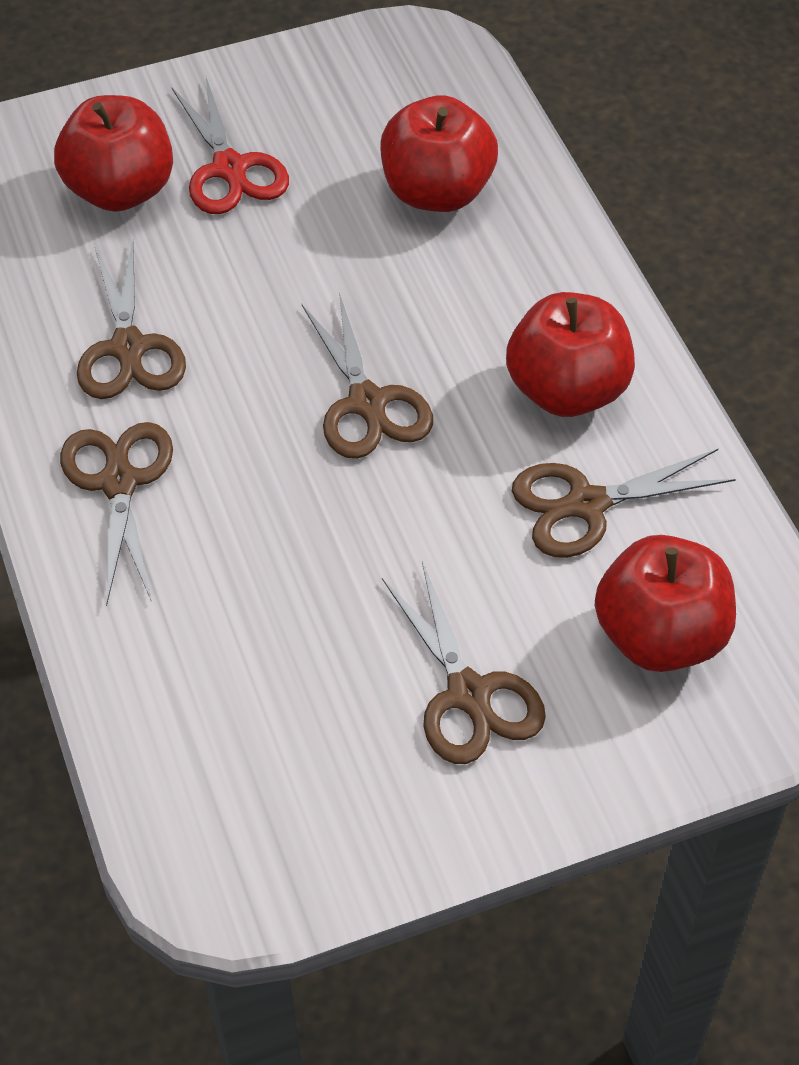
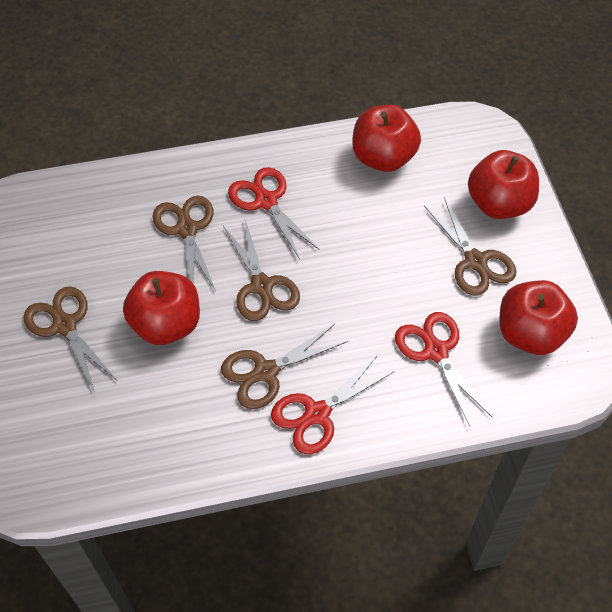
red scissors: 1 -> 3

